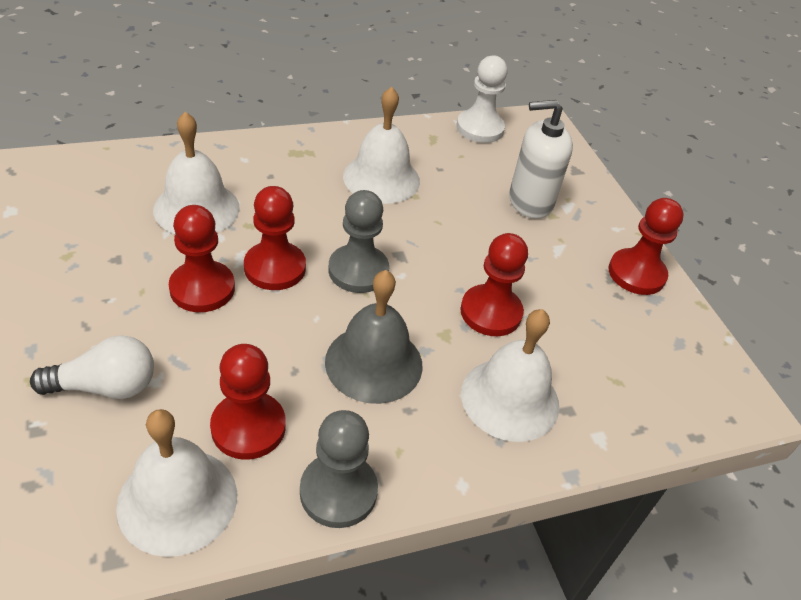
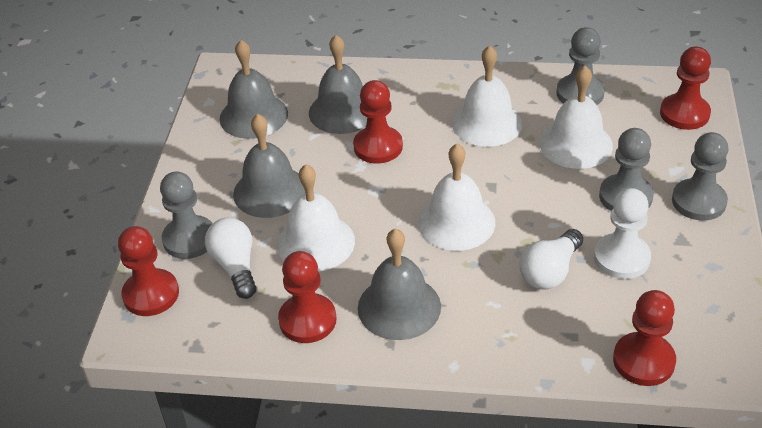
grey bell: 1 -> 4
grey pawn: 2 -> 4
white light bulb: 1 -> 2
white soap dispenser: 1 -> 0

